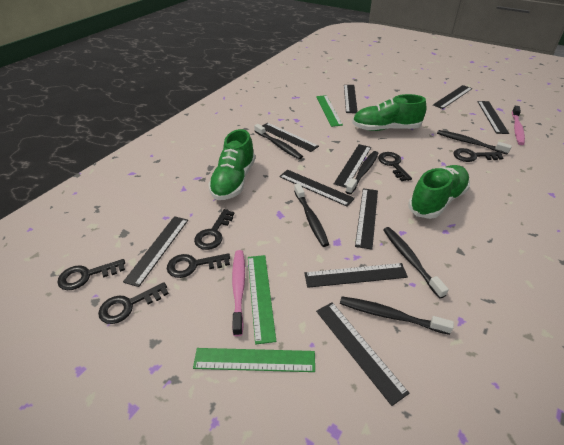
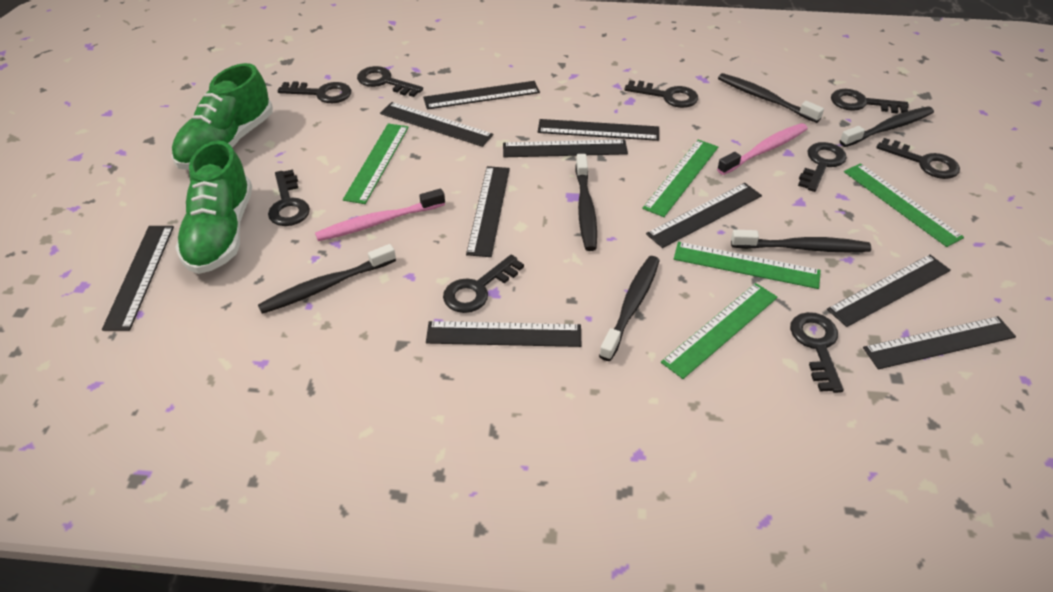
black key: 6 -> 9
green ruler: 3 -> 5
green shoe: 3 -> 2

